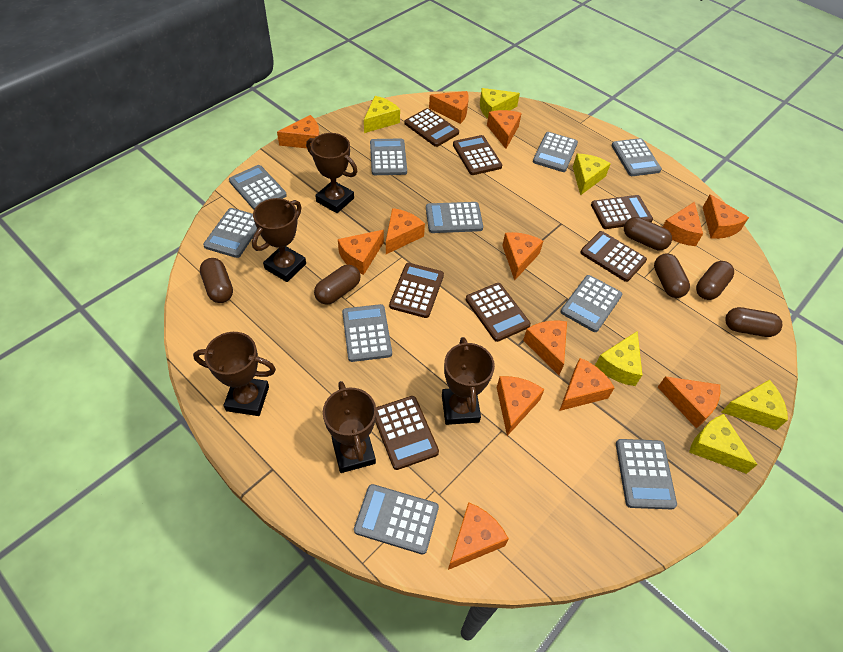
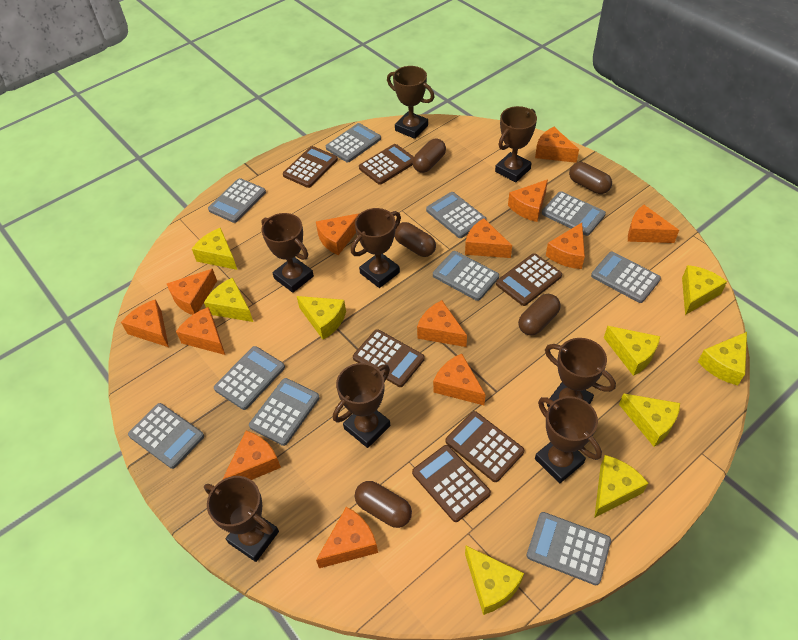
brown calculator: 7 -> 6
brown capsule: 6 -> 5
brown trophy: 5 -> 8
yellow cheese: 6 -> 9

